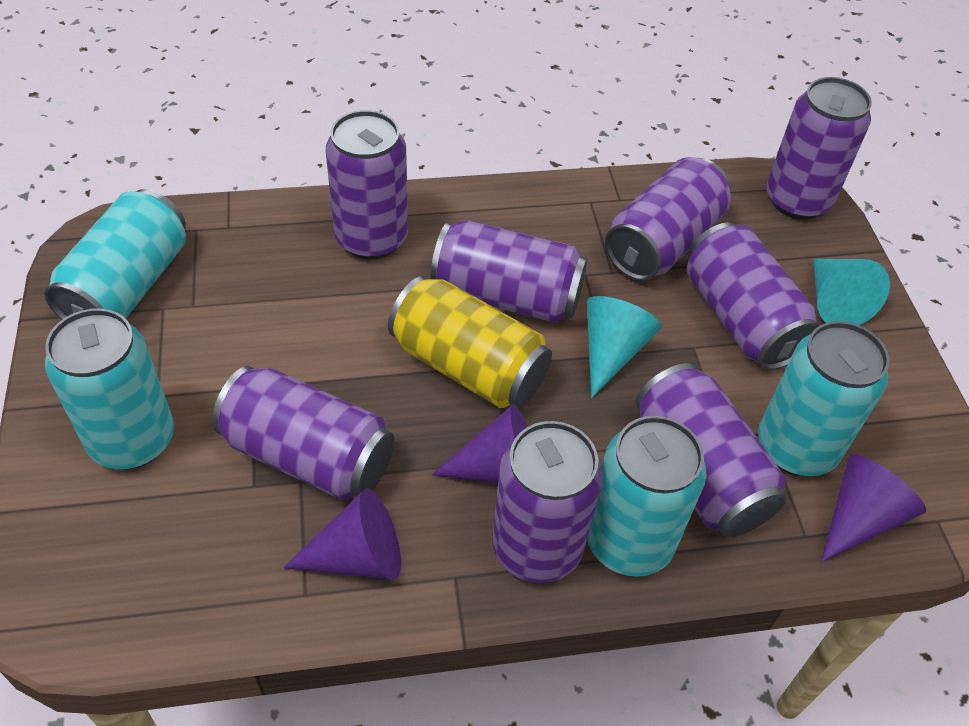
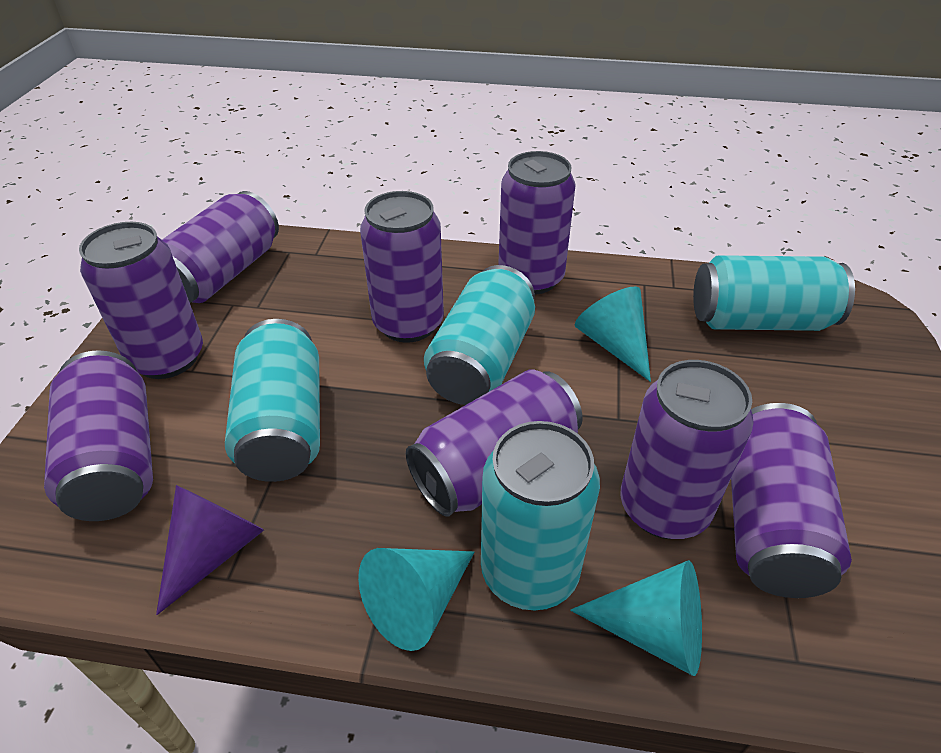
purple cone: 3 -> 1
turquoise cone: 2 -> 3
yellow can: 1 -> 0

